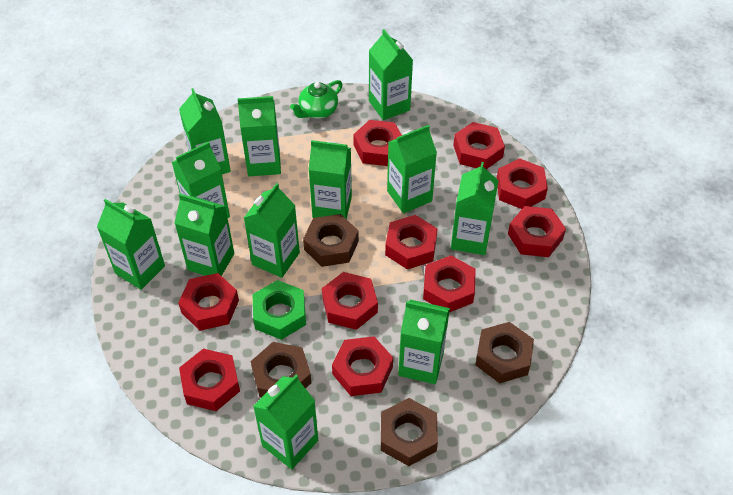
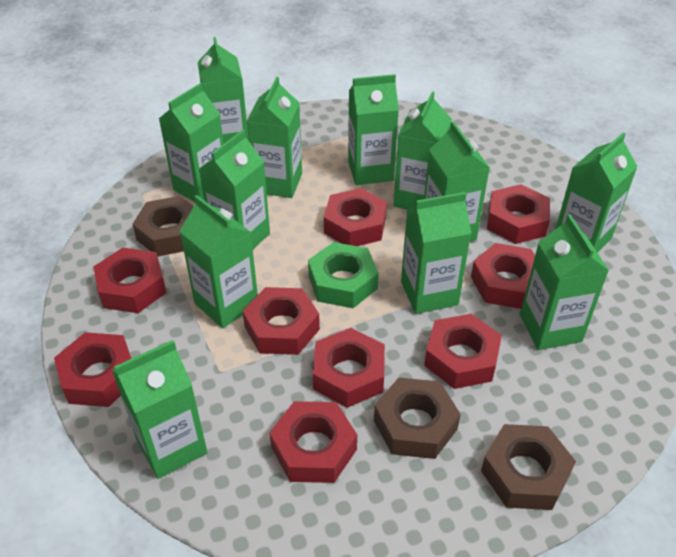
brown nut: 4 -> 3
green teapot: 1 -> 0
red nut: 10 -> 9

